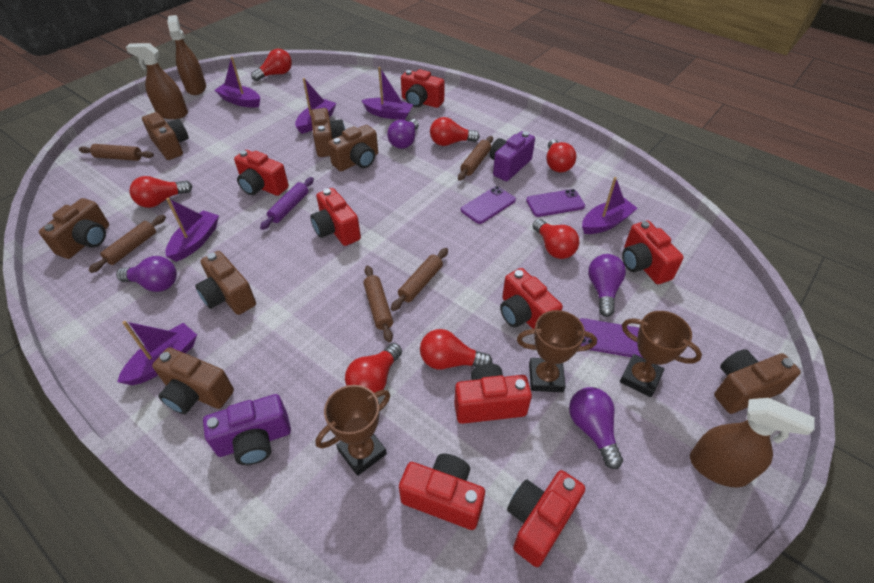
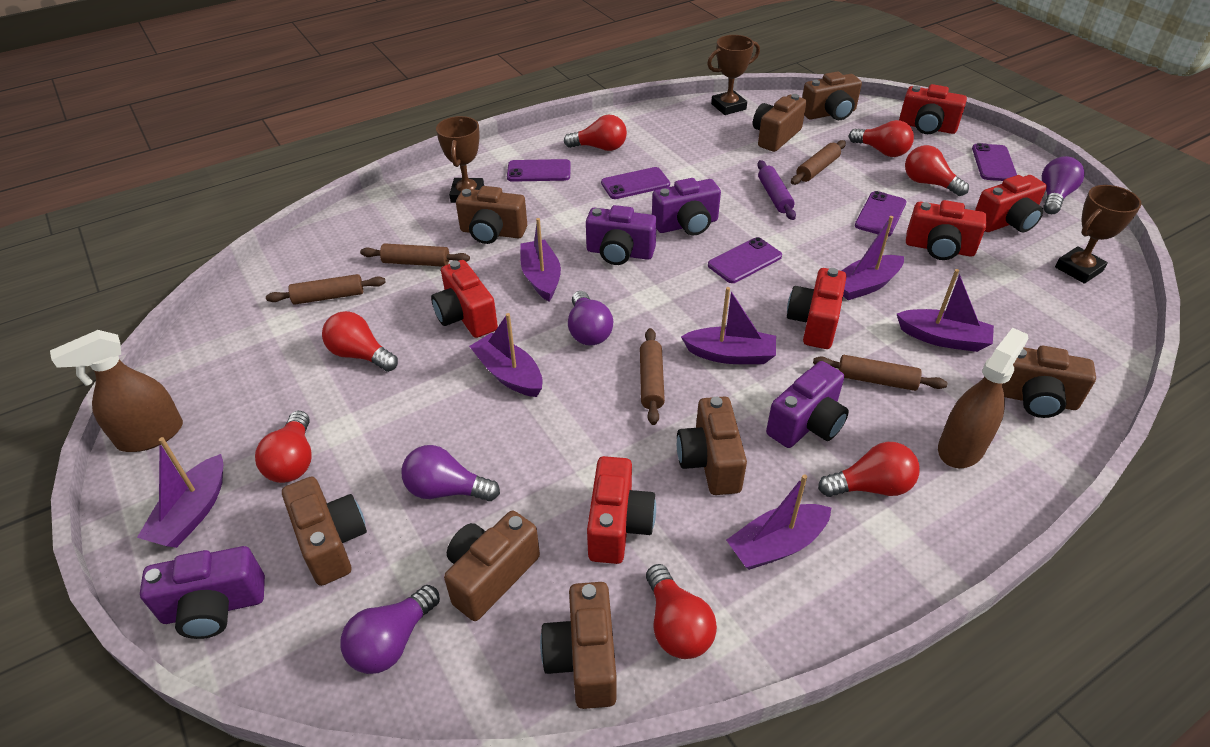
brown camera: 7 -> 8
brown spray bottle: 3 -> 2
purple boat: 6 -> 7
purple camera: 2 -> 4
purple phone: 3 -> 5
red camera: 8 -> 6

